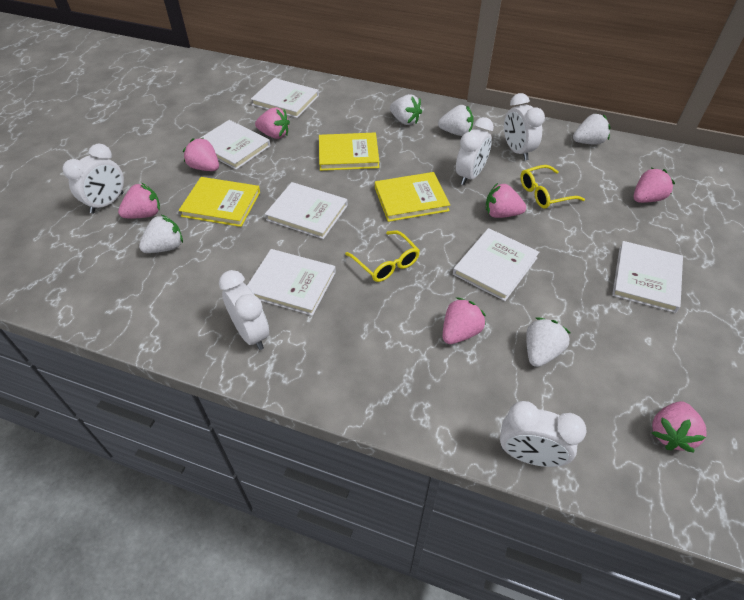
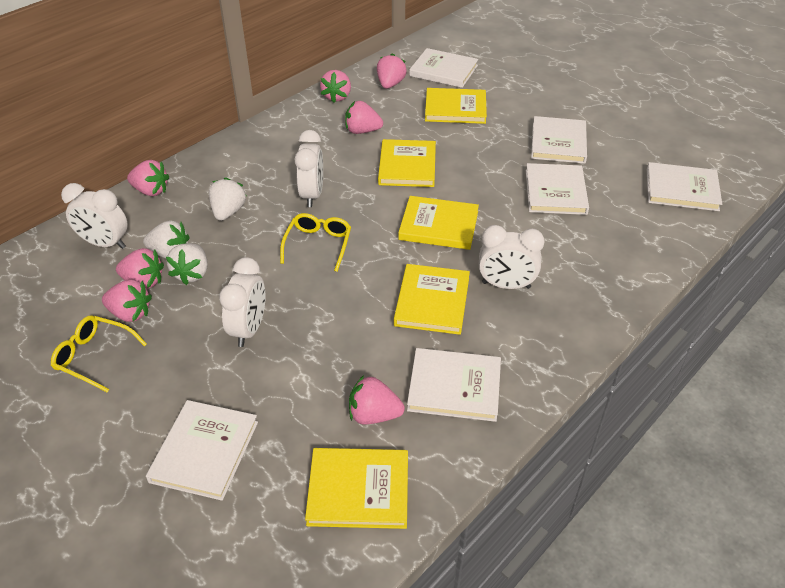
white clock: 5 -> 4
white strawberry: 5 -> 3
yellow book: 3 -> 5

